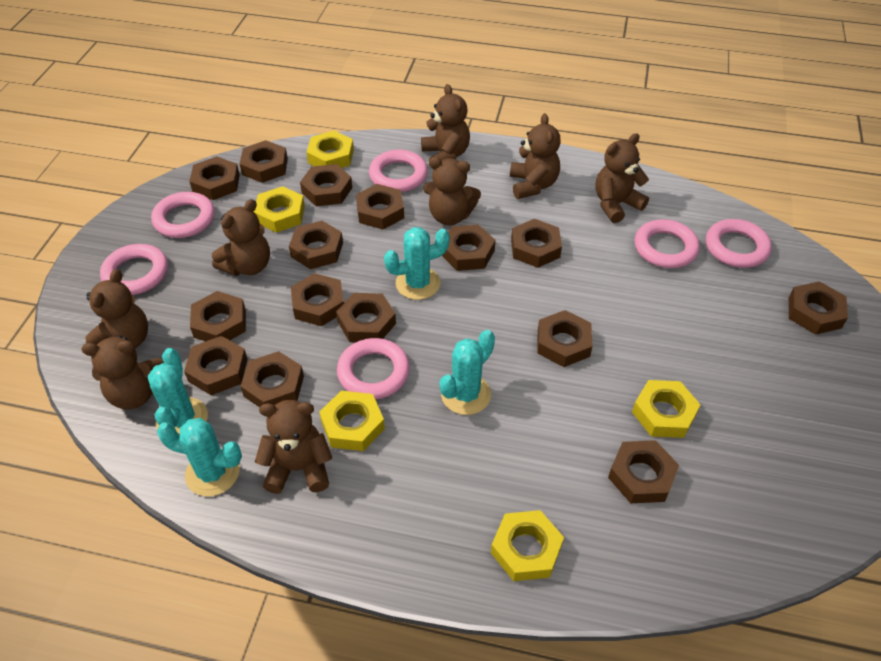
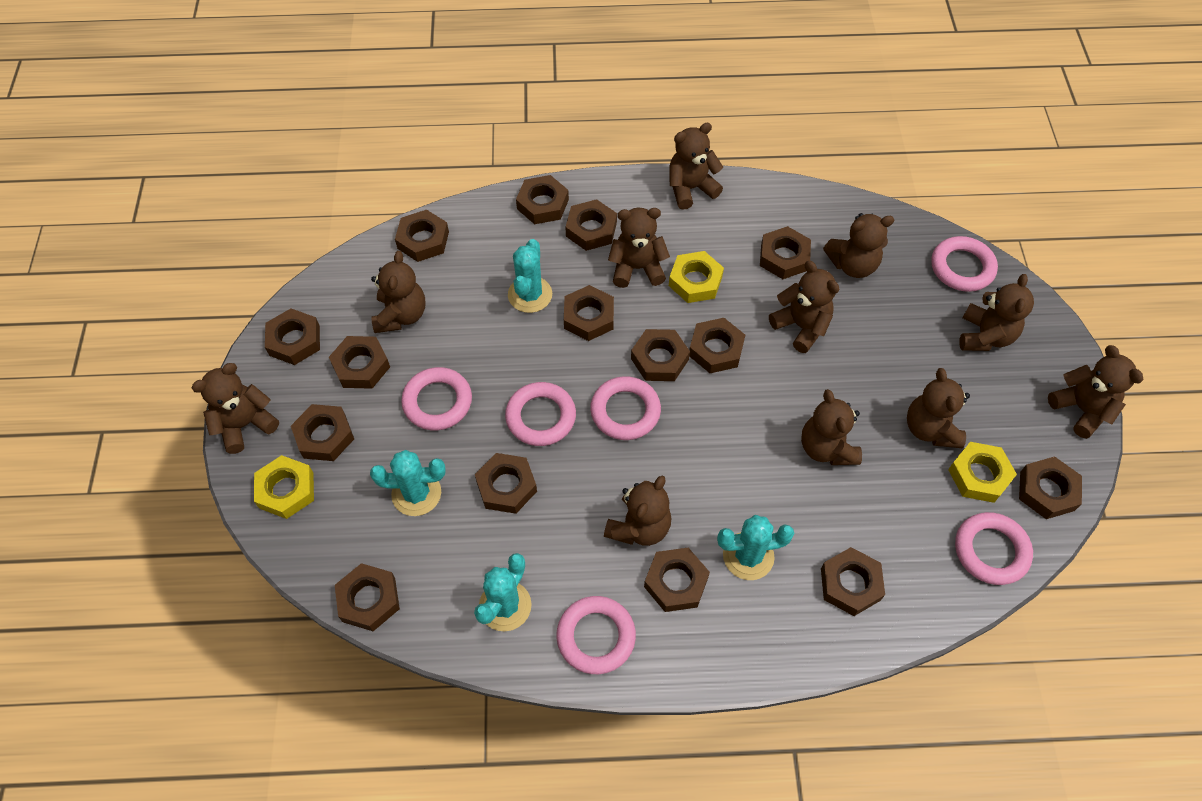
brown teddy bear: 8 -> 11
yellow nut: 5 -> 3

